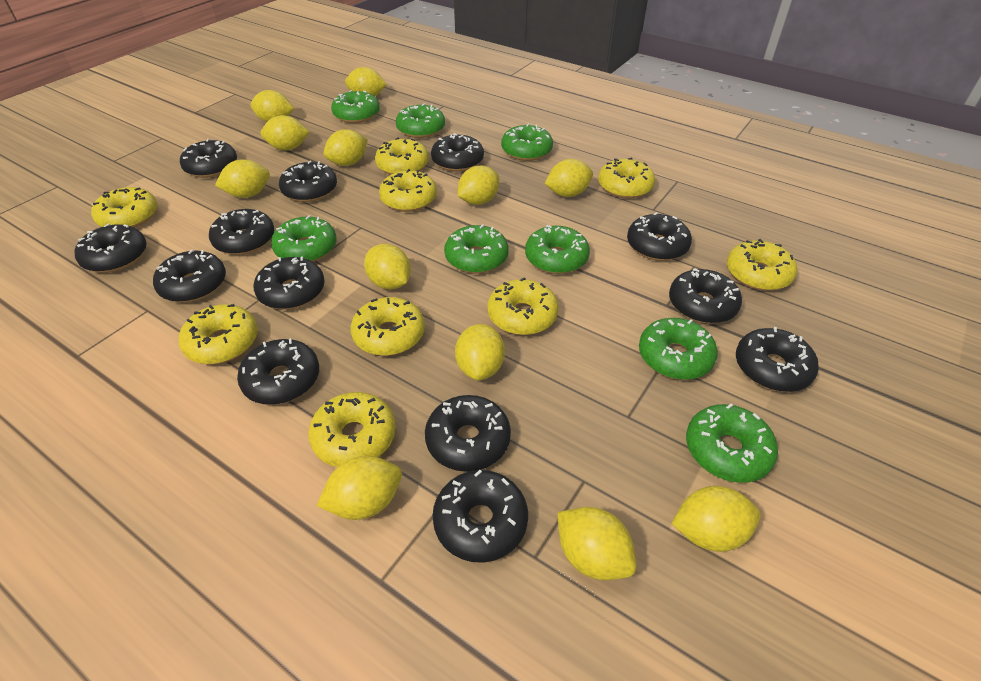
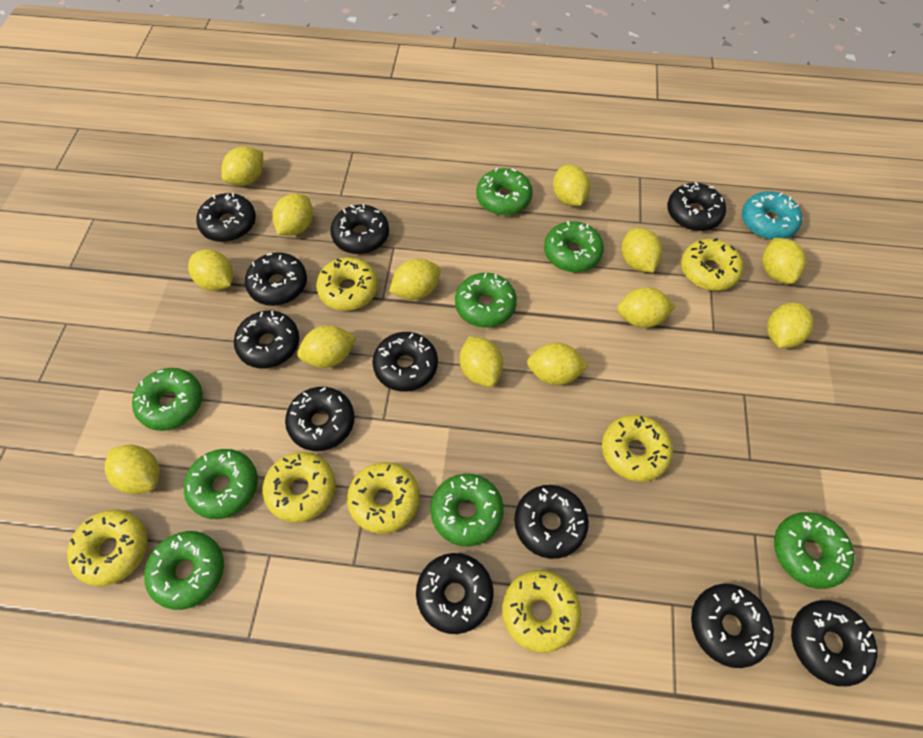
black donut: 13 -> 11
turquoise donut: 0 -> 1
yellow donut: 9 -> 7
yellow lemon: 12 -> 13

